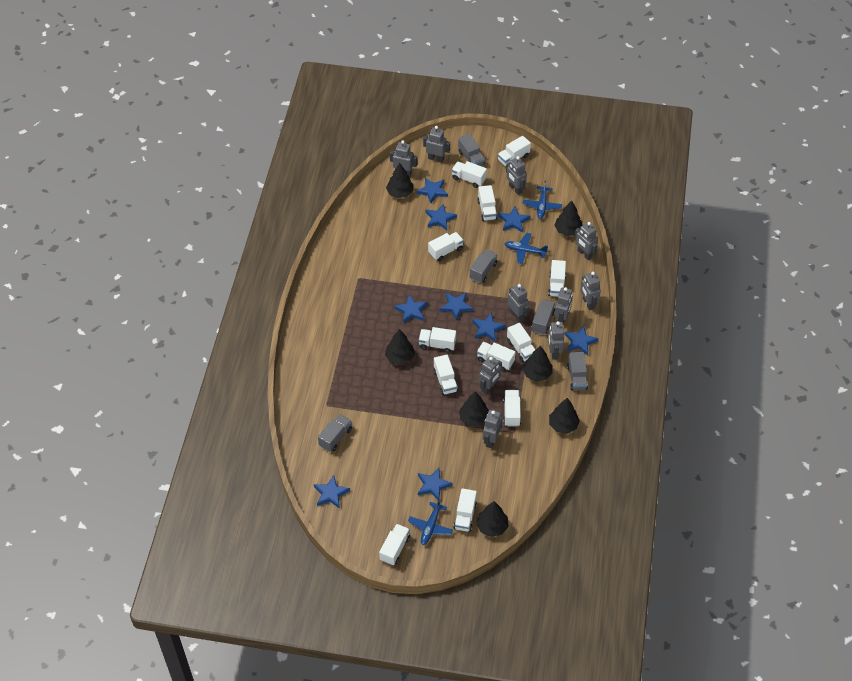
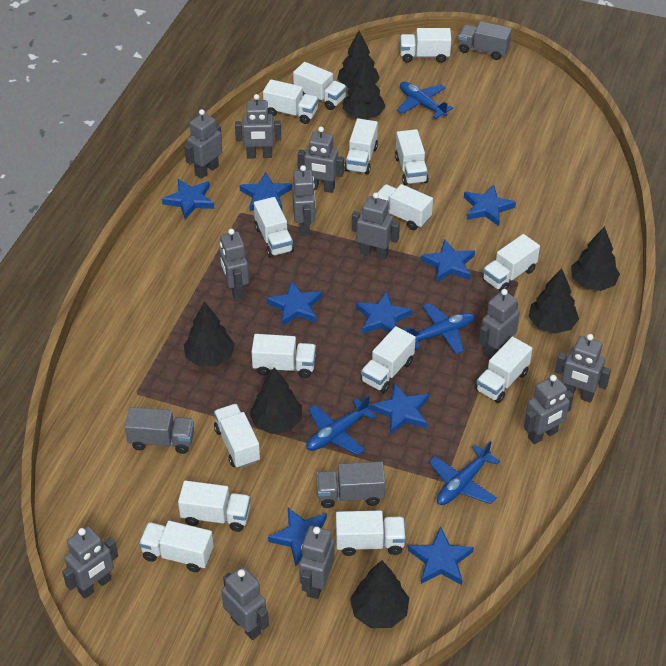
blue plane: 3 -> 4
grey robot: 10 -> 12
grey truck: 5 -> 3
white truck: 12 -> 15

